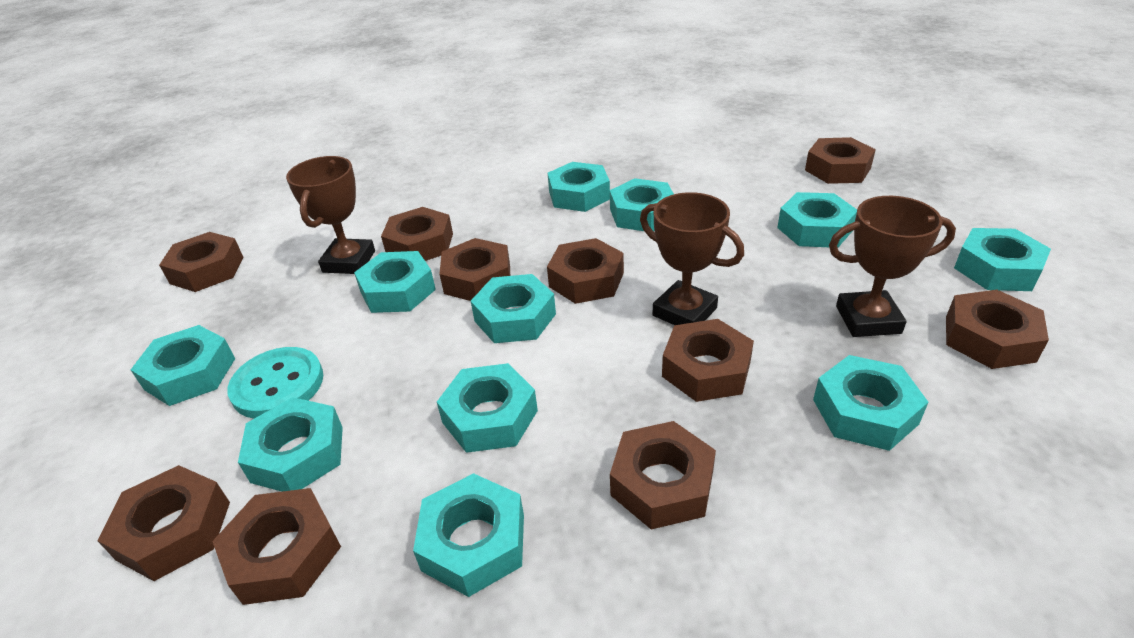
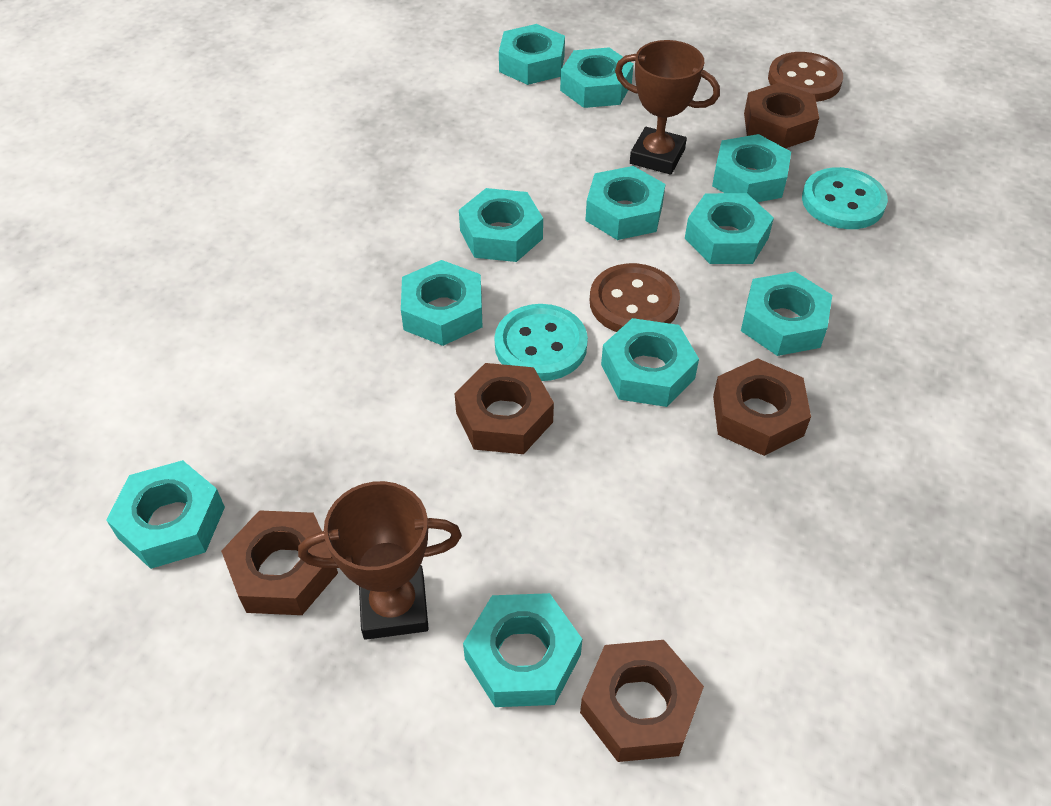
brown button: 0 -> 2
brown nut: 10 -> 5
brown trophy: 3 -> 2
turquoise button: 1 -> 2

